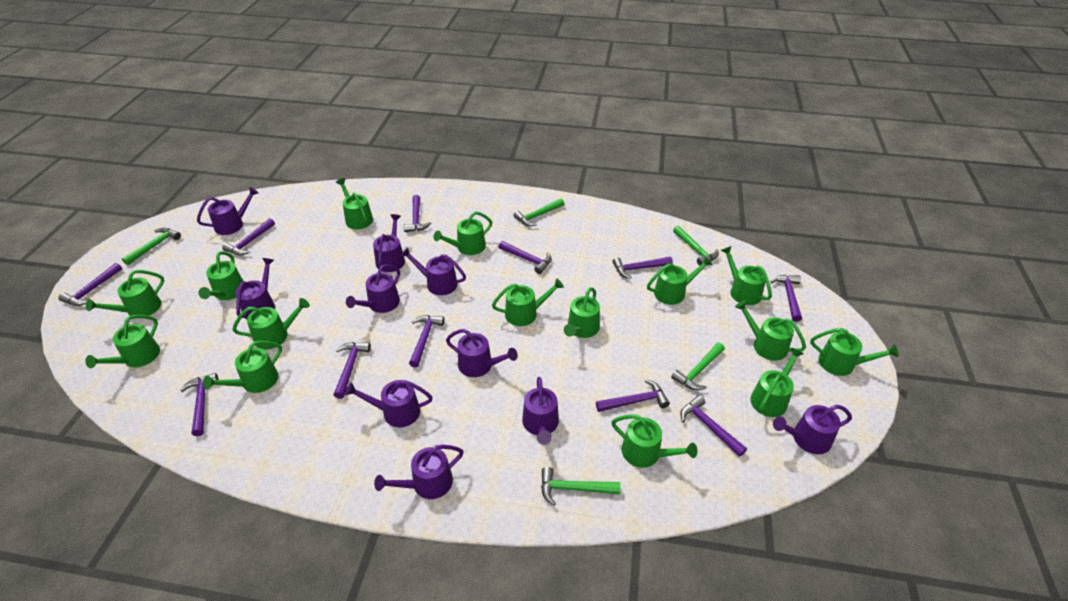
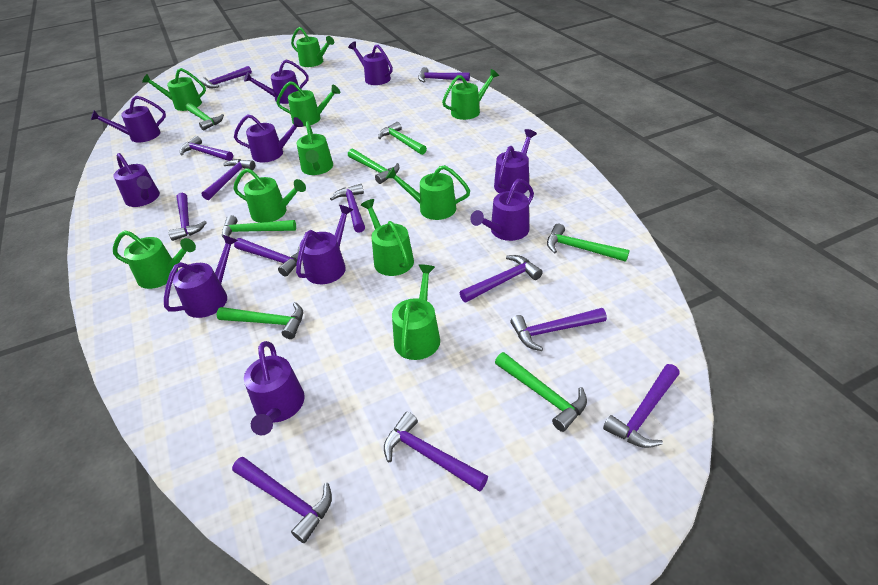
green hammer: 5 -> 7
green watering can: 15 -> 10
purple hammer: 11 -> 12

